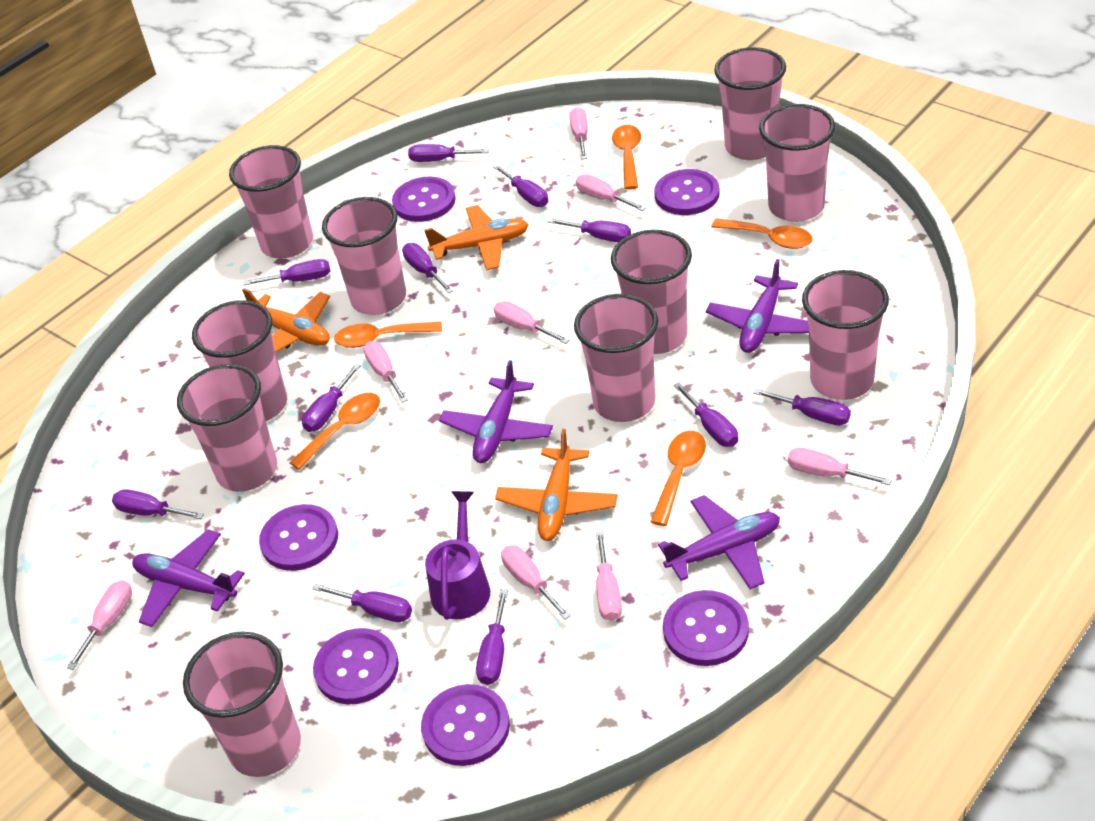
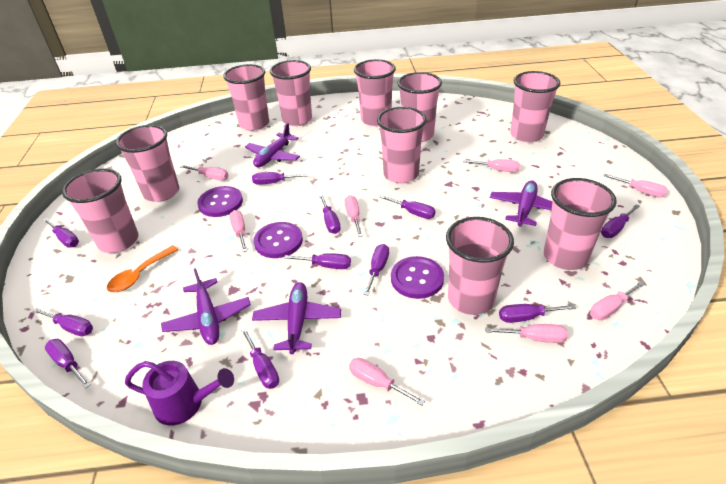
orange plane: 3 -> 0
orange spoon: 5 -> 1
purple button: 6 -> 3

